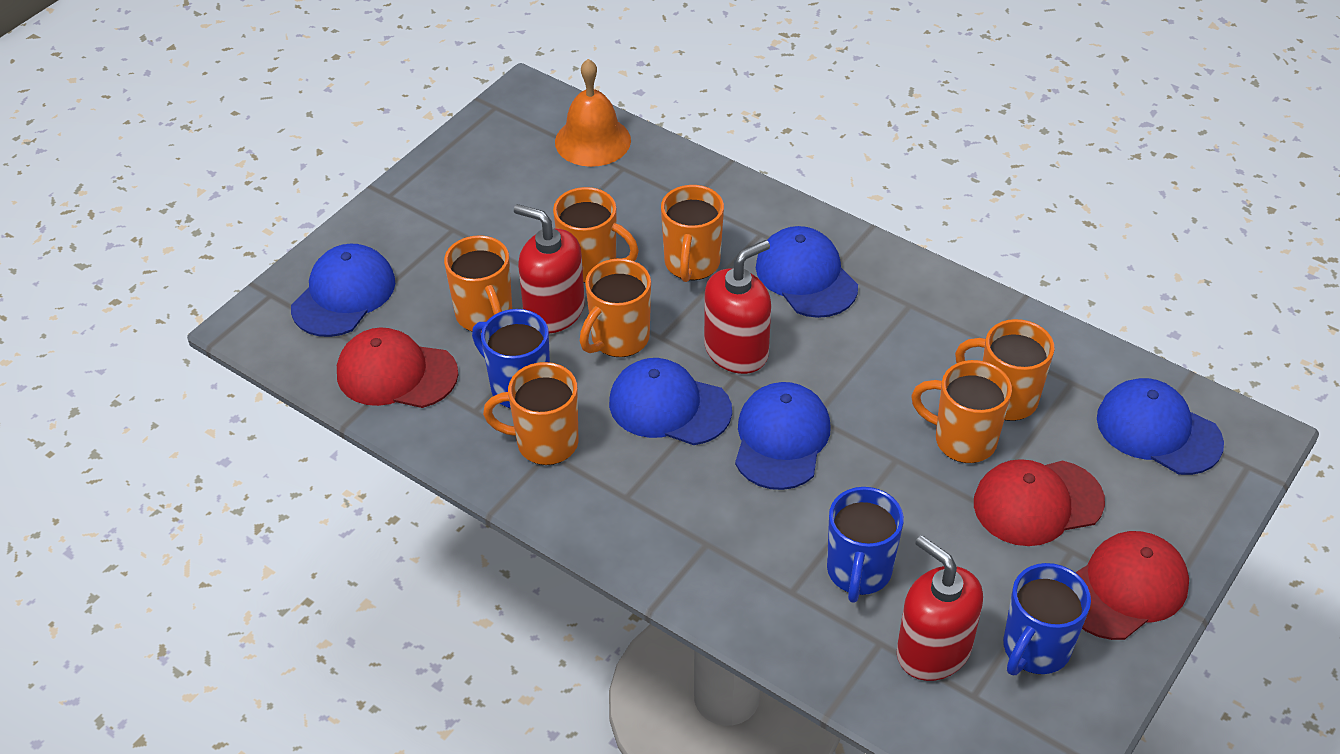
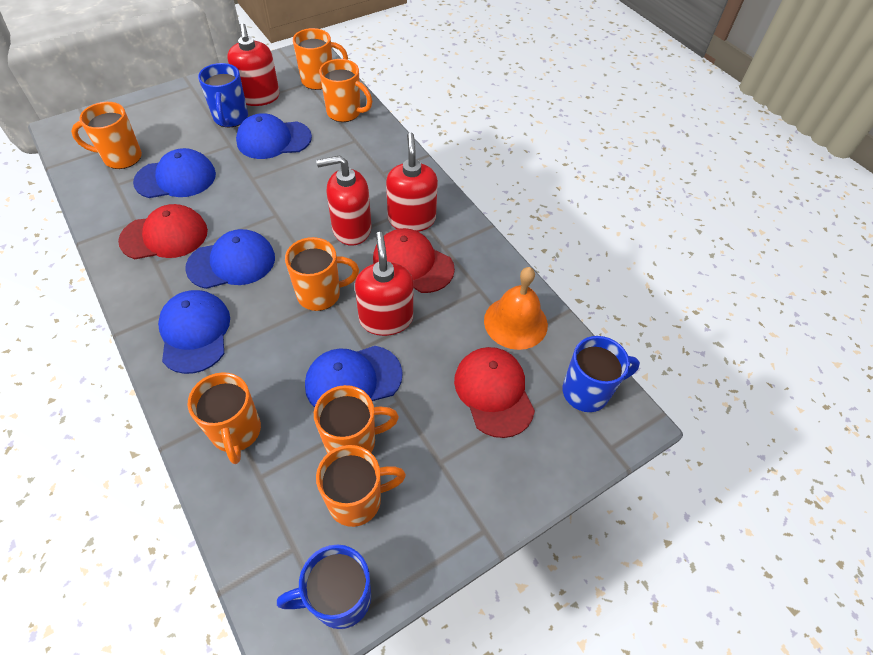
red soap dispenser: 3 -> 4

